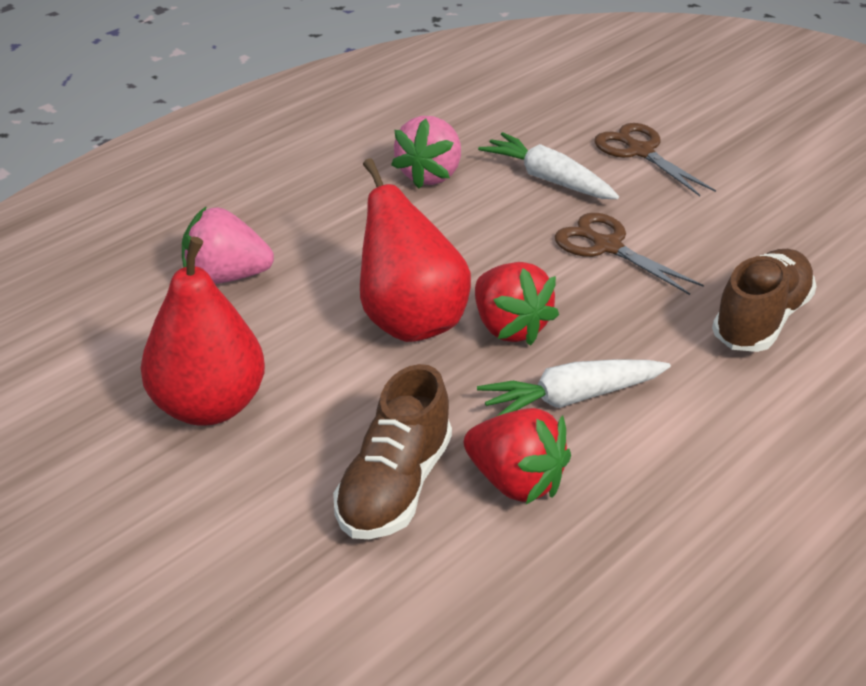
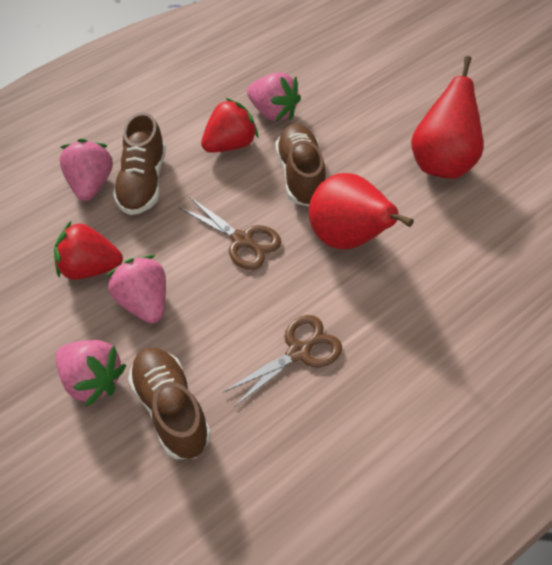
brown shoe: 2 -> 3
pink strawberry: 2 -> 4
white carrot: 2 -> 0

